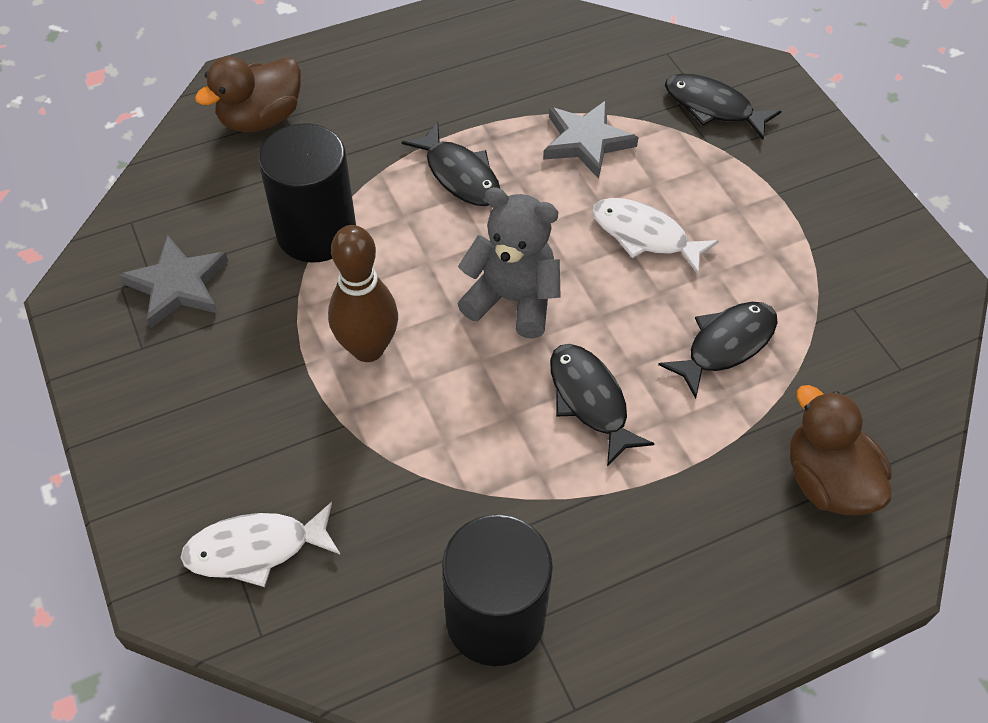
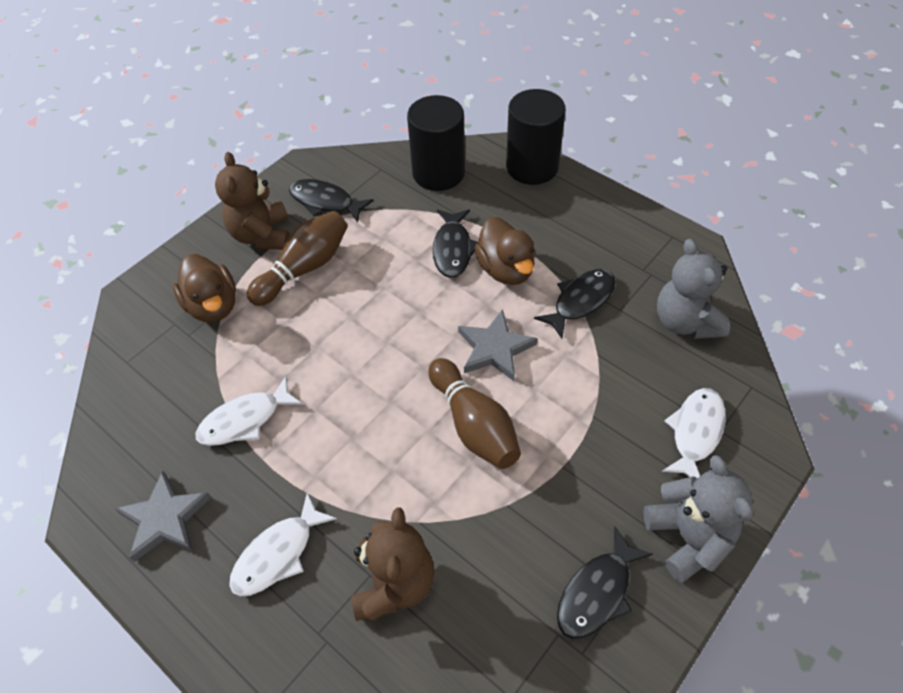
brown bowling pin: 1 -> 2
brown teddy bear: 0 -> 2
grey teddy bear: 1 -> 2
white fish: 2 -> 3

